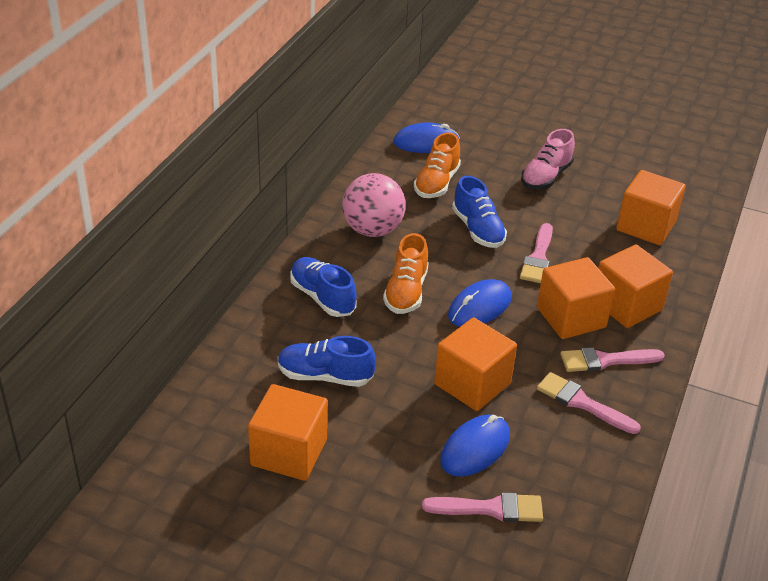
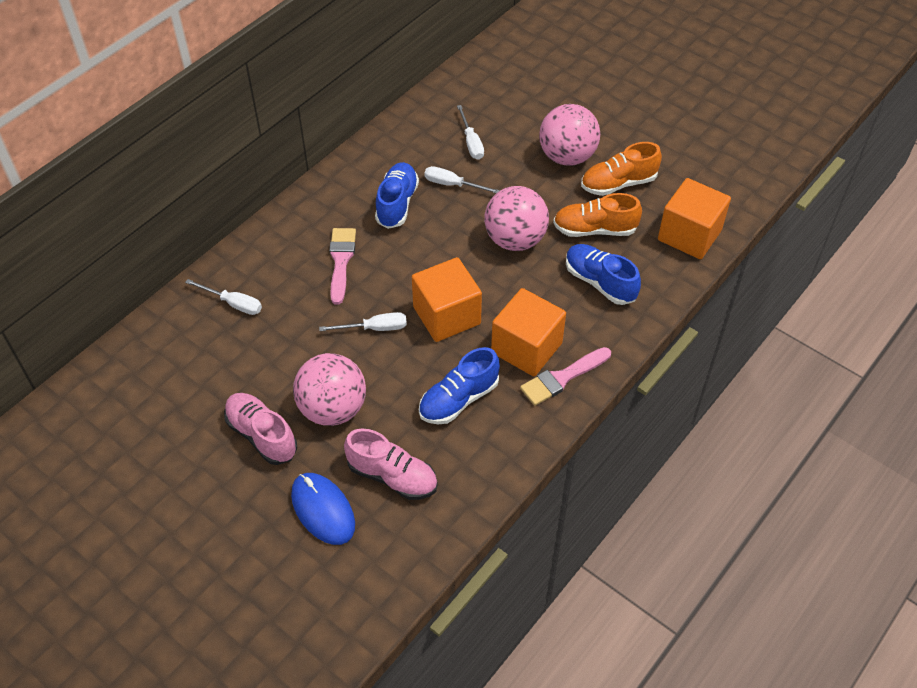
blue mouse: 3 -> 1
orange cube: 5 -> 3
pink ball: 1 -> 3
pink brush: 4 -> 2
pink shoe: 1 -> 2
white screwdriver: 0 -> 4

